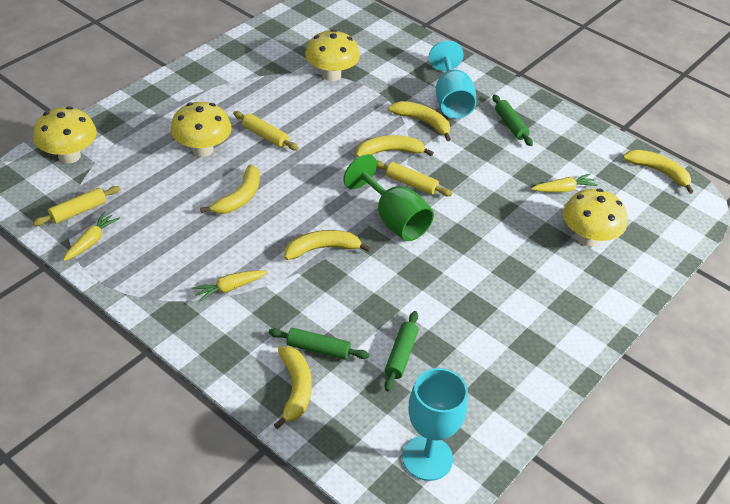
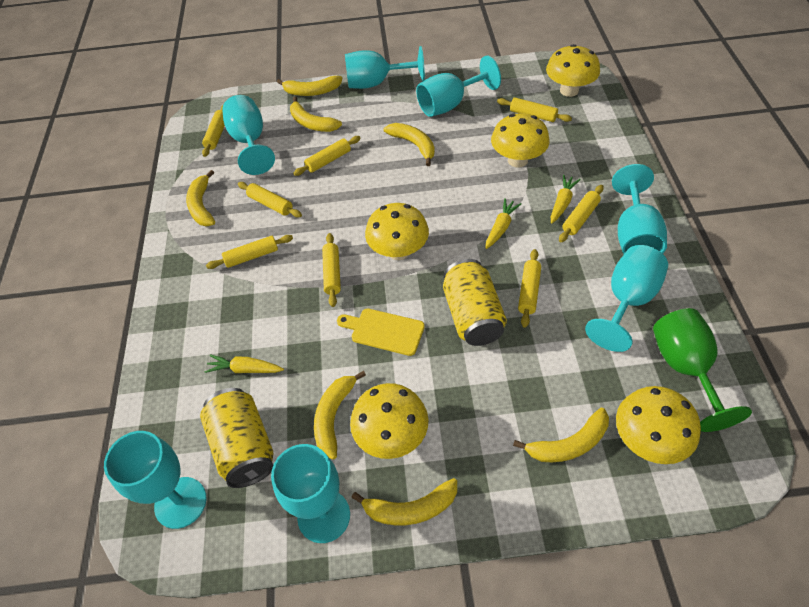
green rolling pin: 3 -> 0
turquoise goblet: 2 -> 7
yellow banana: 6 -> 7
yellow can: 0 -> 2
yellow cutting board: 0 -> 1
yellow mushroom: 4 -> 5
yellow rolling pin: 3 -> 8

